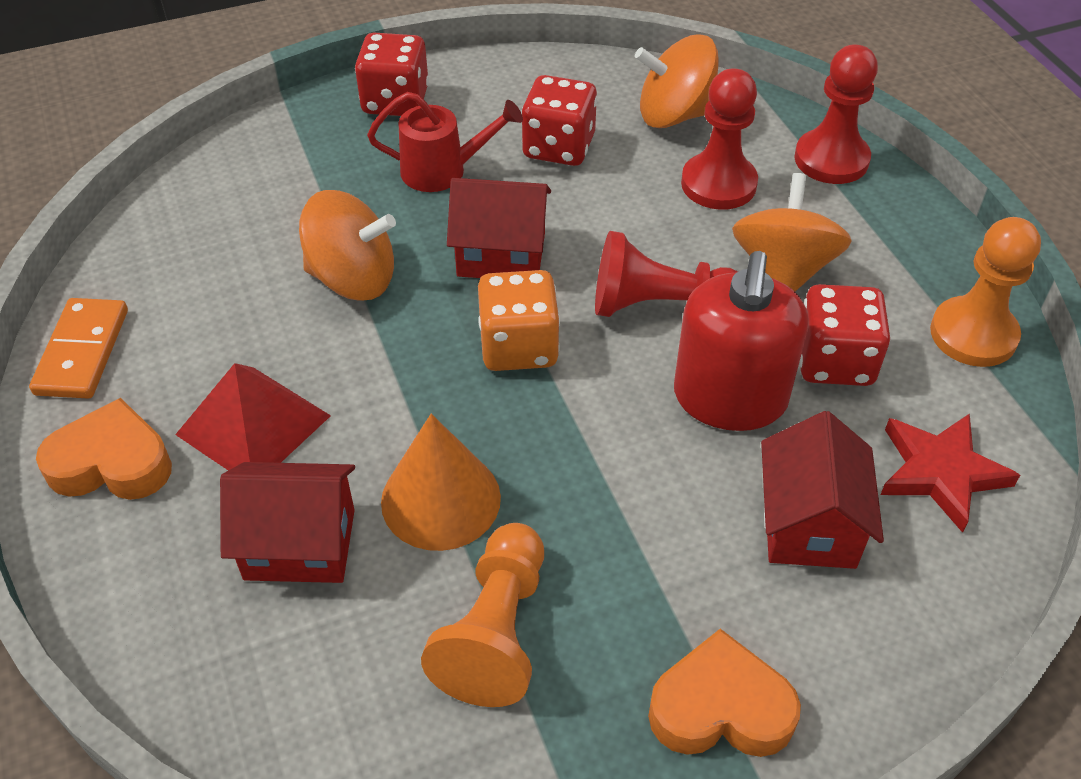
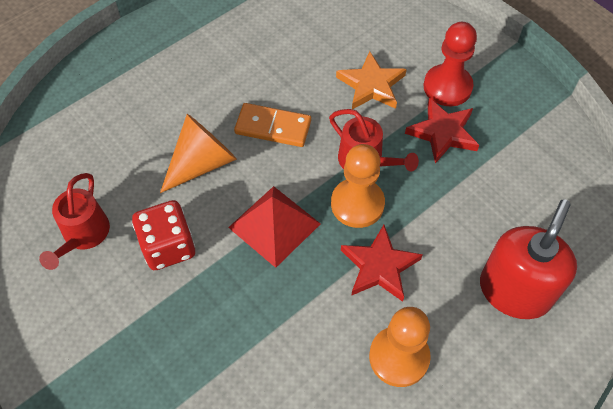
orange dice: 1 -> 0
orange heart: 2 -> 0
orange spinning top: 3 -> 0
orange star: 0 -> 1
red dice: 3 -> 1
red house: 3 -> 0
red pawn: 3 -> 1
red star: 1 -> 2
red watering can: 1 -> 2

